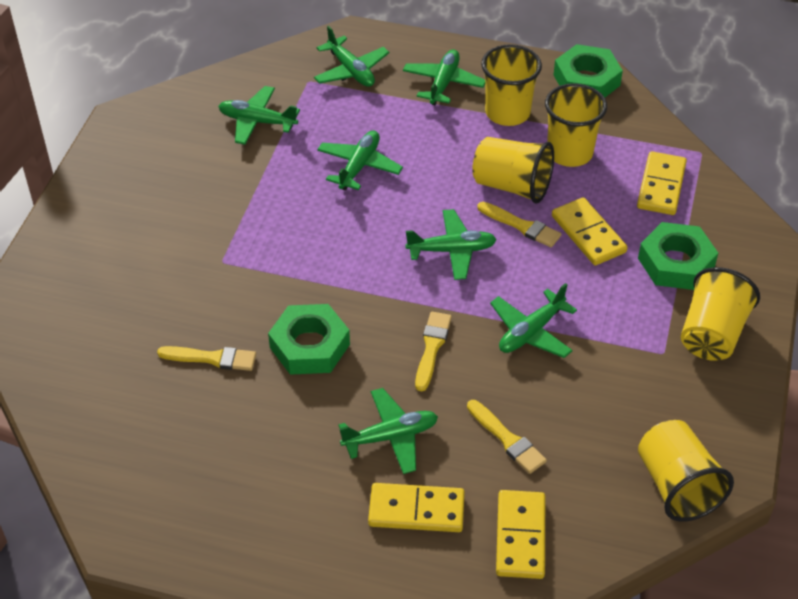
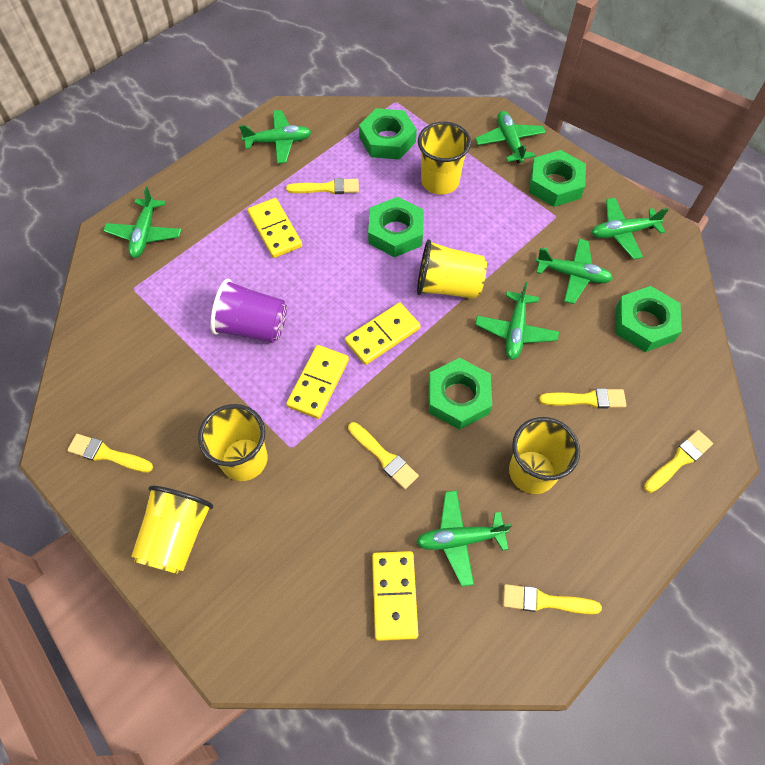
green nut: 3 -> 5
purple cup: 0 -> 1
yellow brush: 4 -> 6

